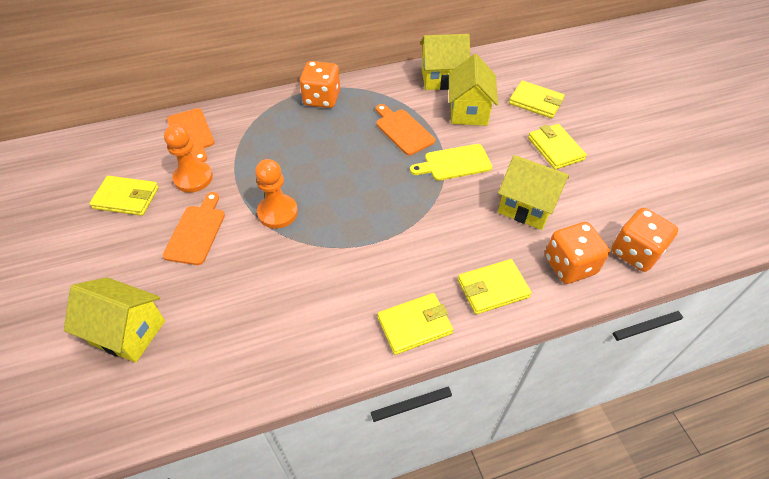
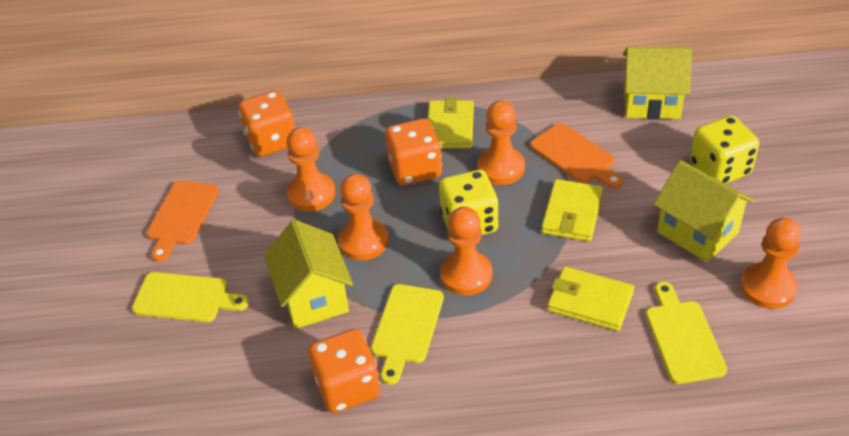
orange cutting board: 3 -> 2
orange pawn: 2 -> 5
yellow cutting board: 1 -> 3
yellow dice: 0 -> 2
yellow house: 4 -> 3
yellow wallet: 5 -> 3

